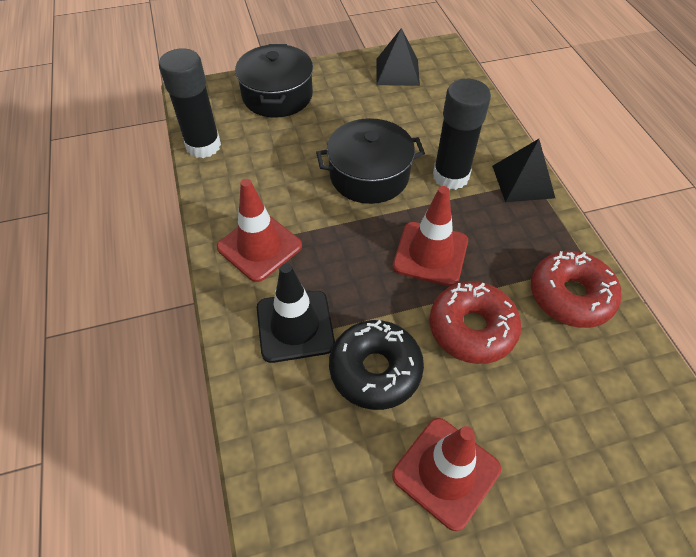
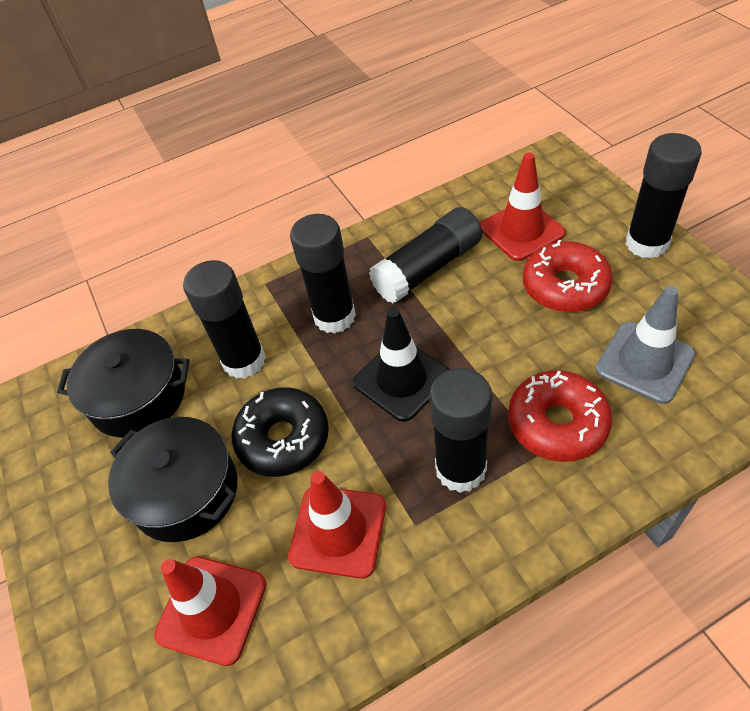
black glue stick: 2 -> 5
black pyramid: 2 -> 0
grey traffic cone: 0 -> 1

